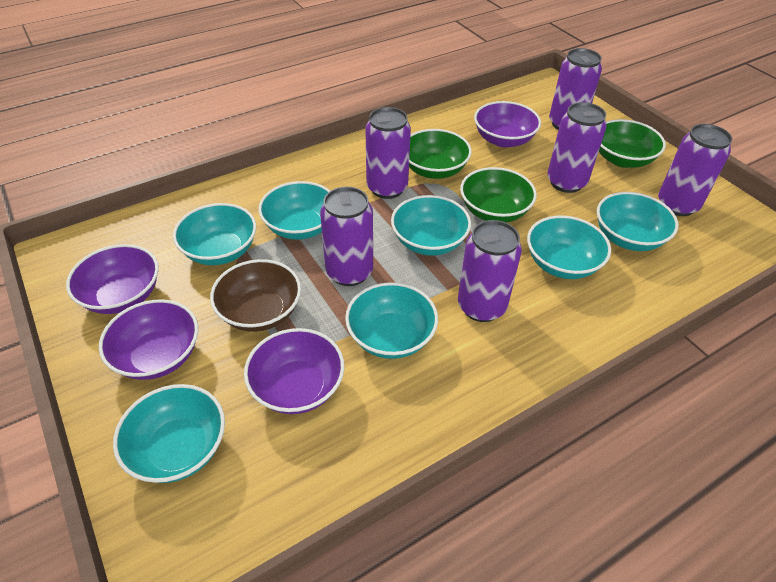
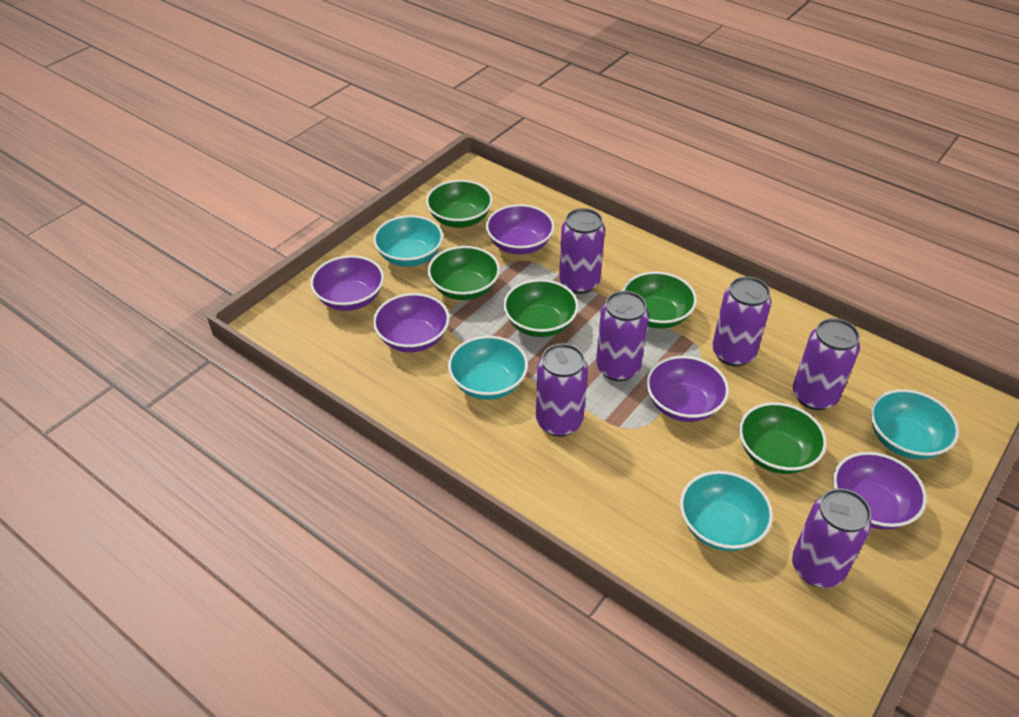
brown bowl: 1 -> 0
green bowl: 3 -> 5
purple bowl: 4 -> 5
turquoise bowl: 7 -> 4

